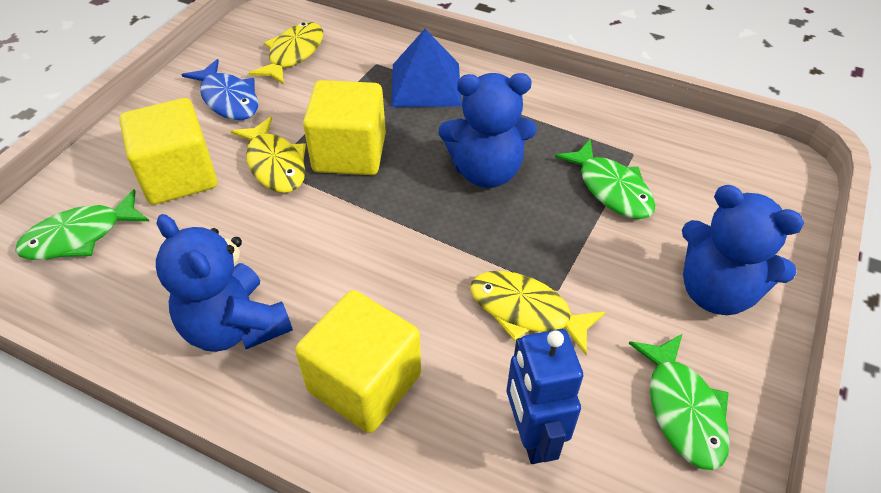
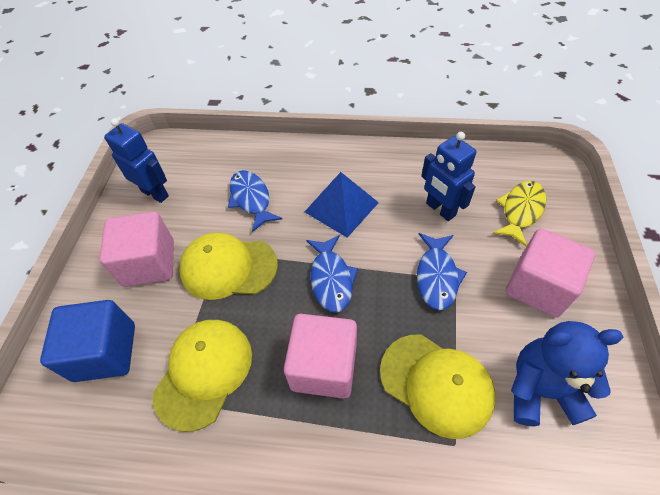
blue cube: 0 -> 1
blue fish: 1 -> 3
blue robot: 1 -> 2
blue teddy bear: 3 -> 1
green fish: 3 -> 0
pink cube: 0 -> 3
yellow cap: 0 -> 3
yellow cube: 3 -> 0
yellow fish: 3 -> 1

